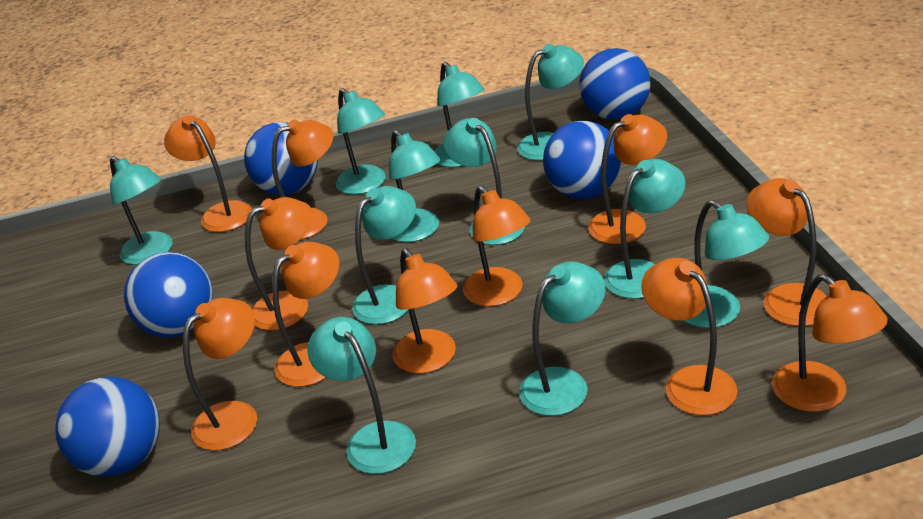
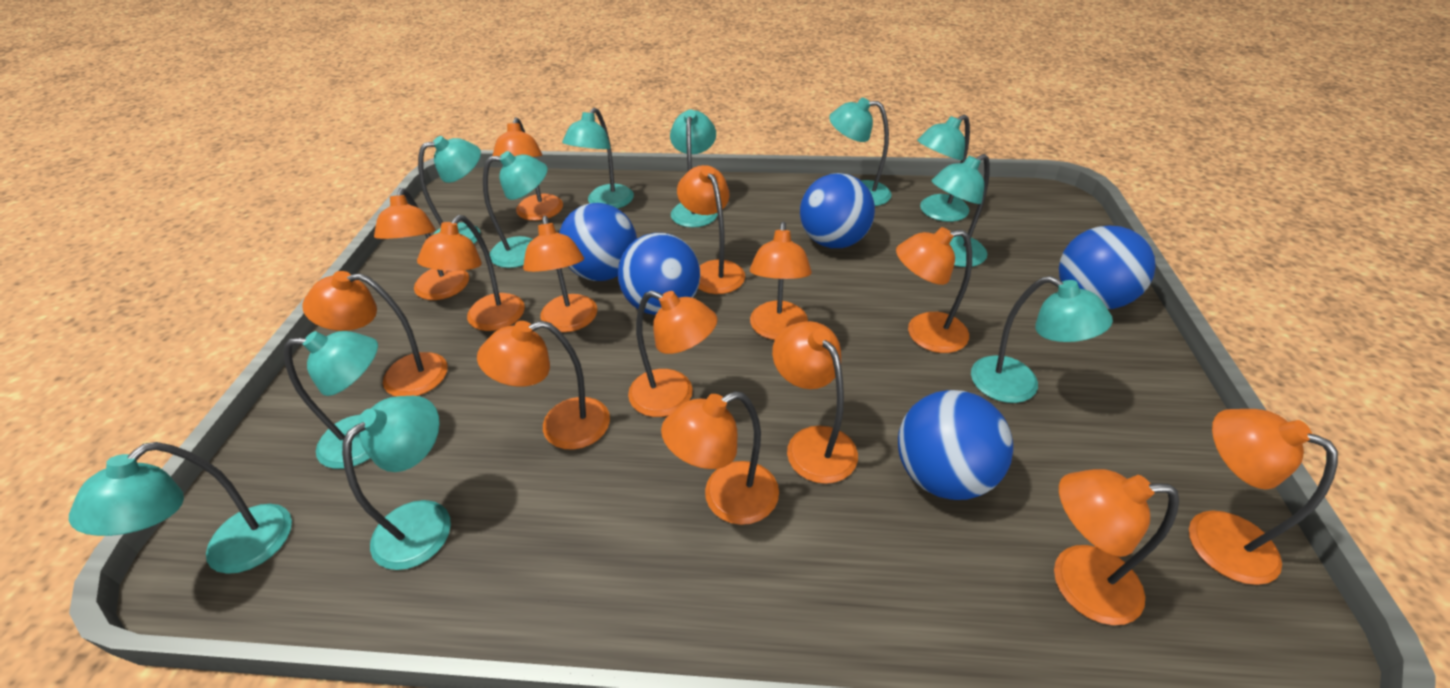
orange lamp: 11 -> 14

